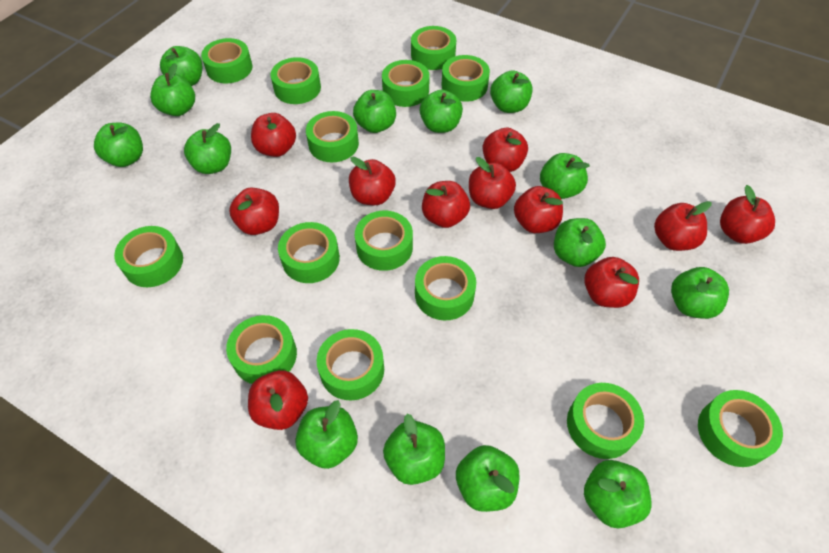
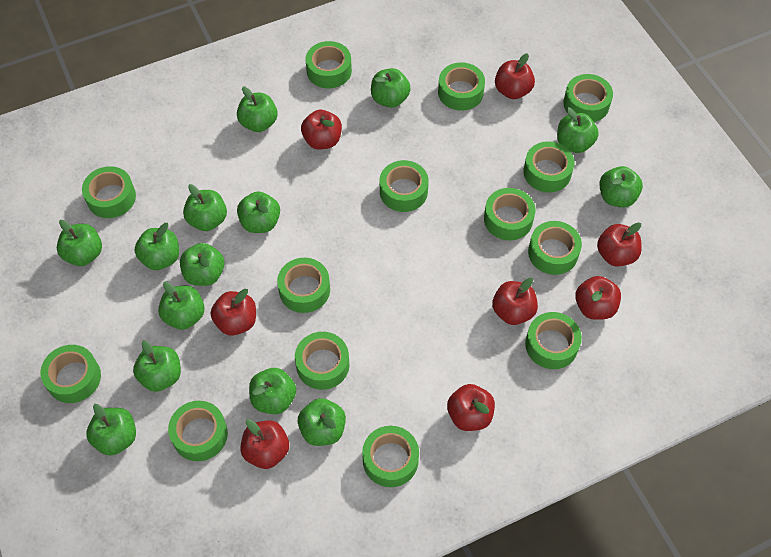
red apple: 11 -> 8

